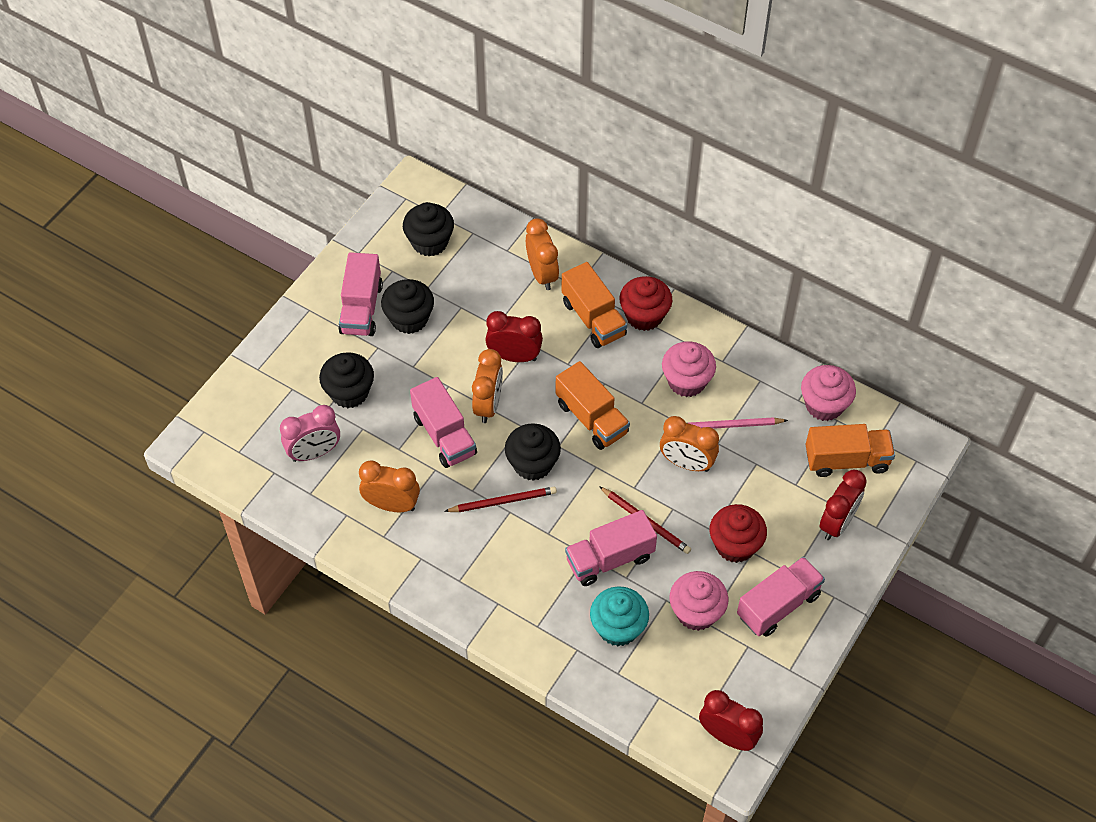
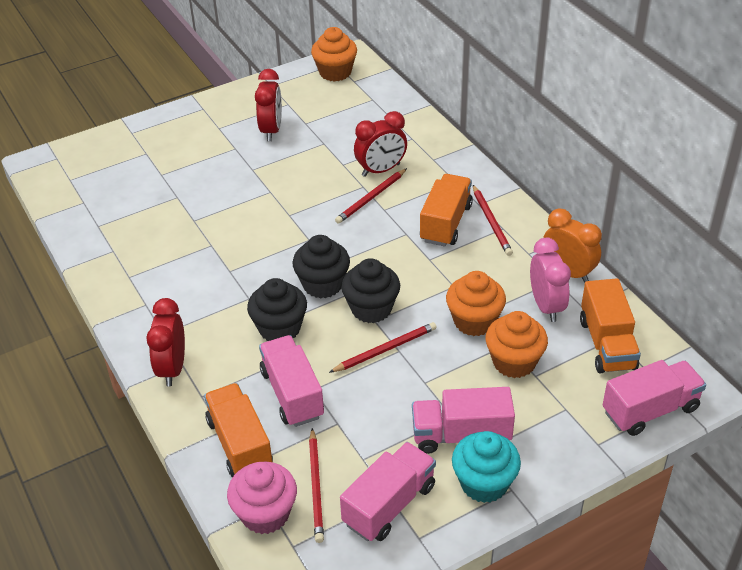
black cupcake: 4 -> 3
orange clock: 4 -> 1
orange cupcake: 0 -> 3
pink cupcake: 3 -> 1
pink pencil: 1 -> 0
red cupcake: 2 -> 0
red pencil: 2 -> 4

